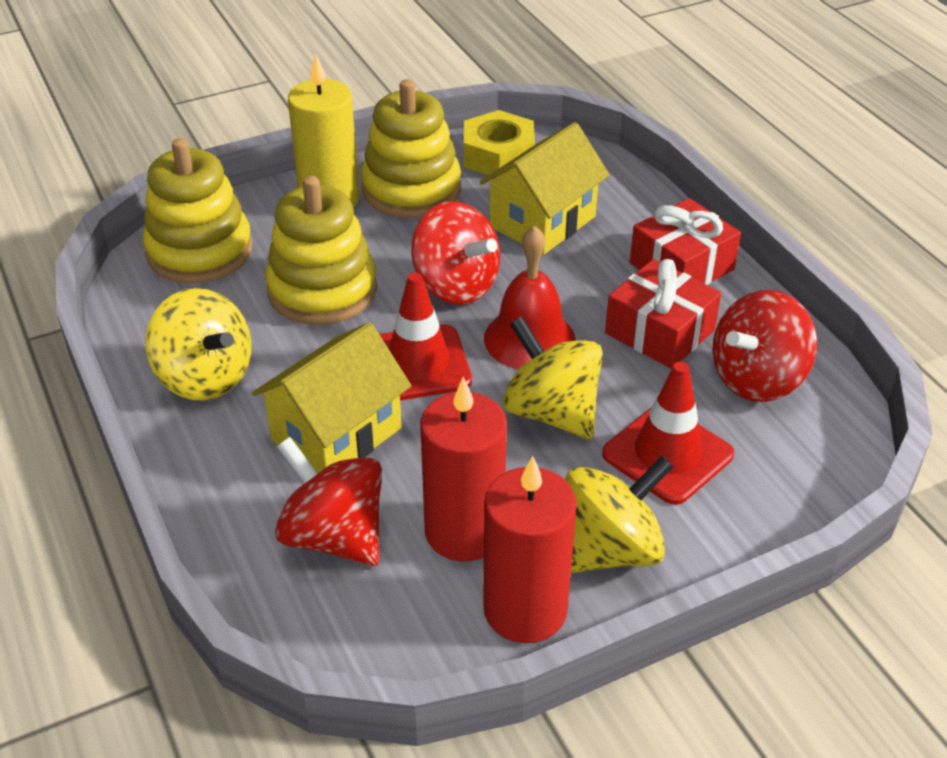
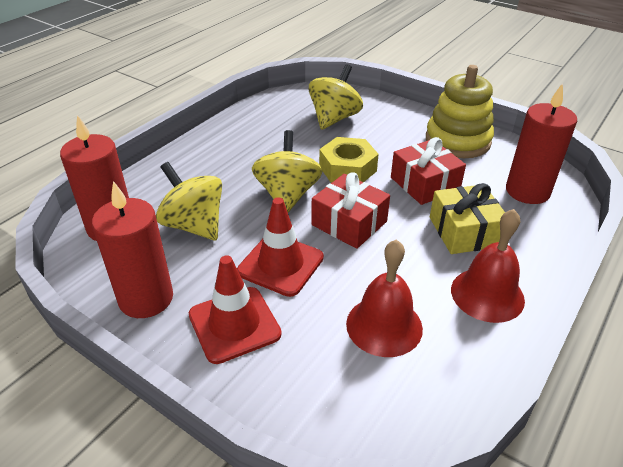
red bell: 1 -> 2
red candle: 2 -> 3
red spinning top: 3 -> 0
yellow candle: 1 -> 0
yellow gift: 0 -> 1
yellow house: 2 -> 0
yellow stacking toy: 3 -> 1

